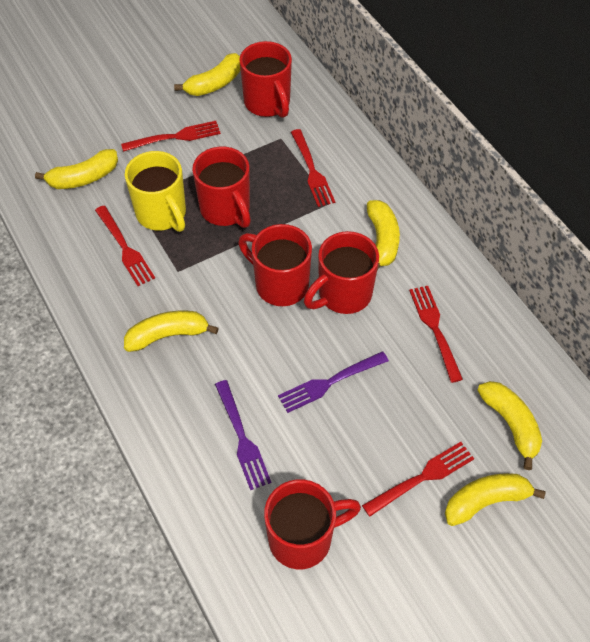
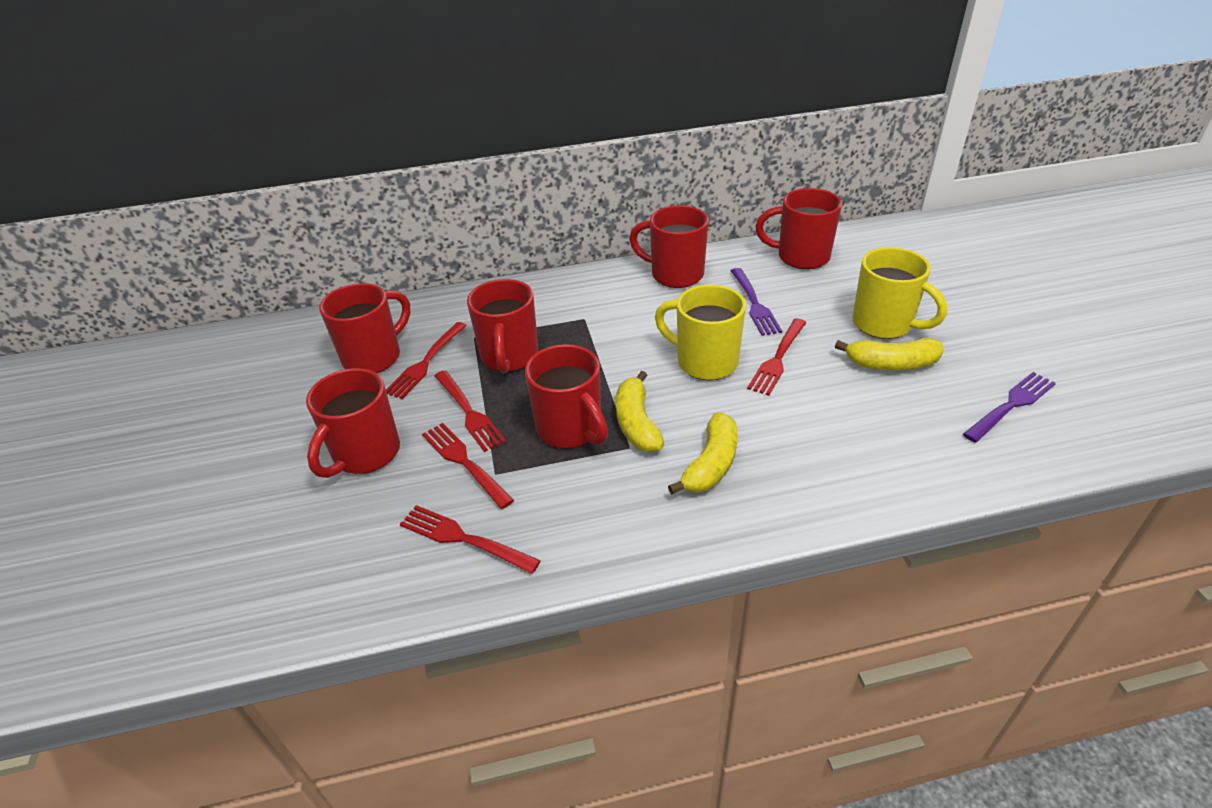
red mug: 5 -> 6
yellow banana: 6 -> 3
yellow mug: 1 -> 2

